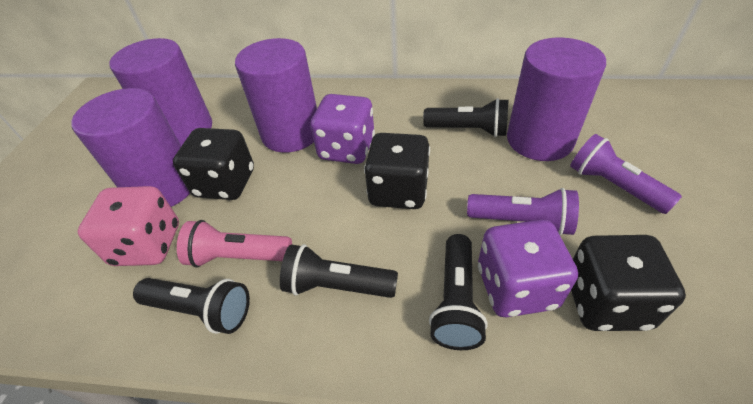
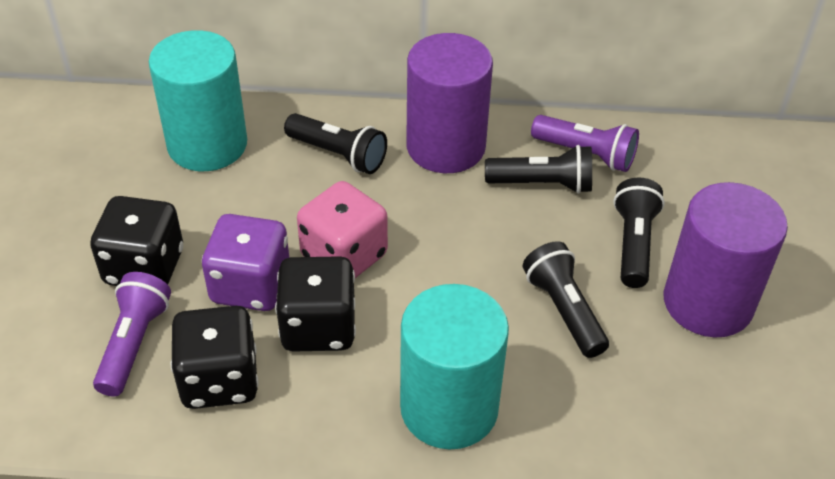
pink flashlight: 1 -> 0
purple cylinder: 4 -> 2
purple dice: 2 -> 1
turquoise cylinder: 0 -> 2

